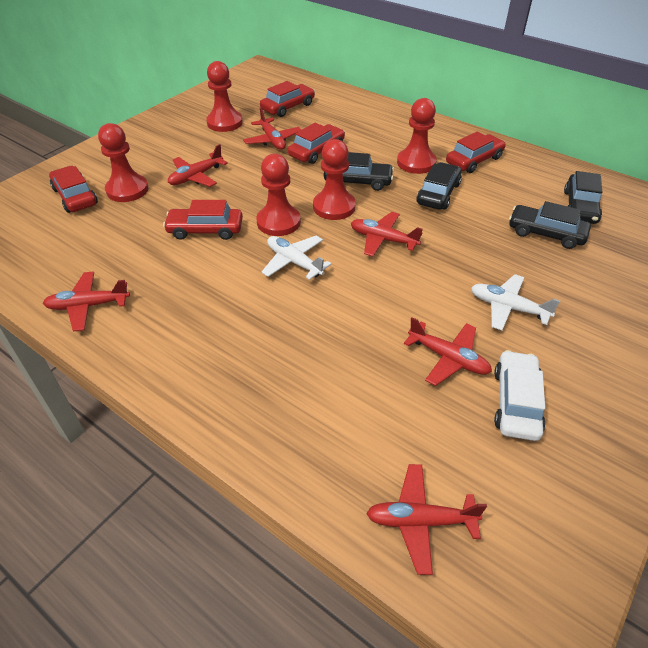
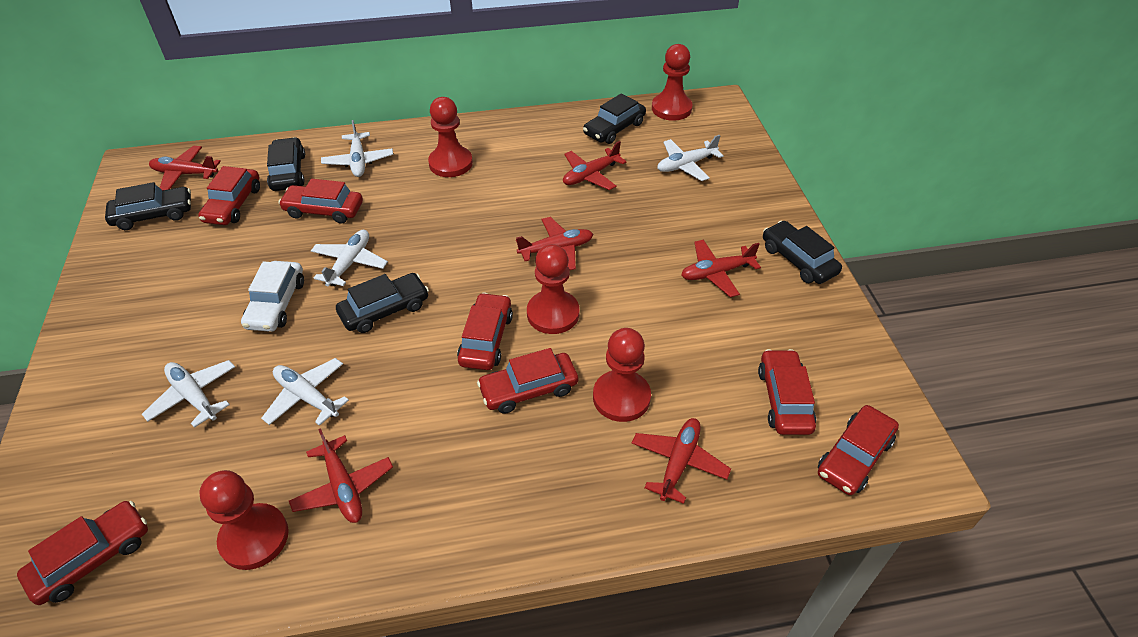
black car: 4 -> 5
red car: 5 -> 7
white plane: 2 -> 5

